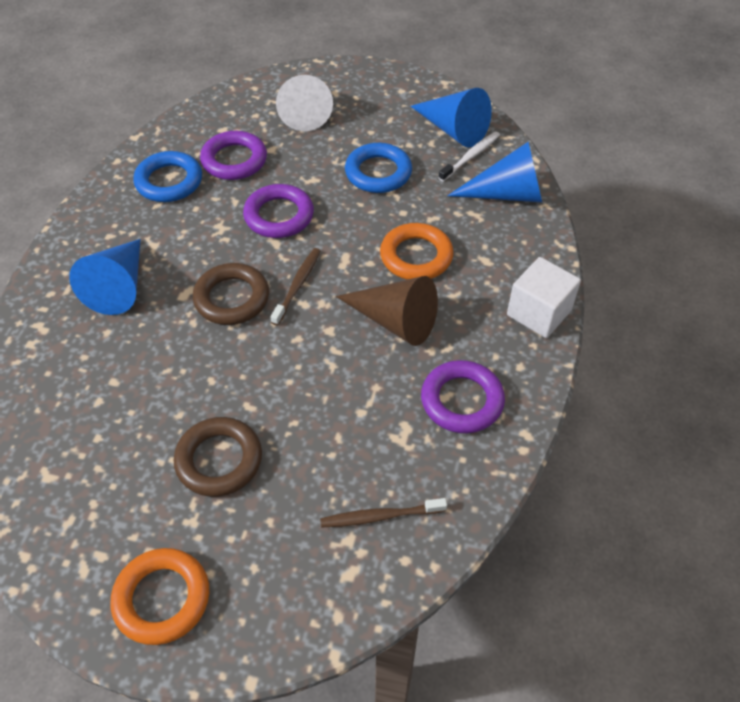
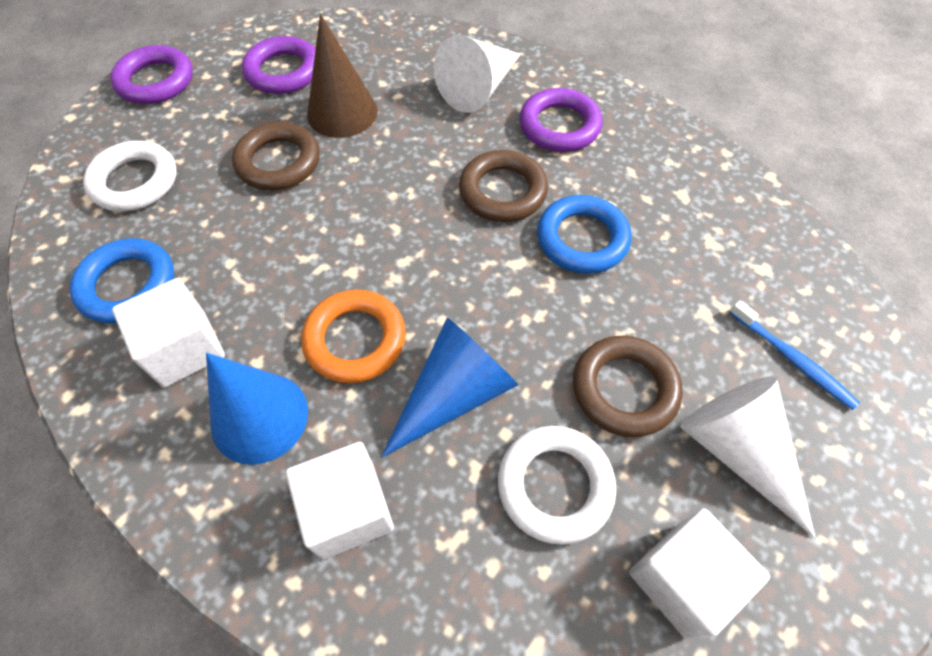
blue cone: 3 -> 2
blue toothbrush: 0 -> 1
brown ring: 2 -> 3
brown toothbrush: 2 -> 0
orange ring: 2 -> 1
white cone: 1 -> 2
white cube: 1 -> 3
white ring: 0 -> 2
white toothbrush: 1 -> 0

